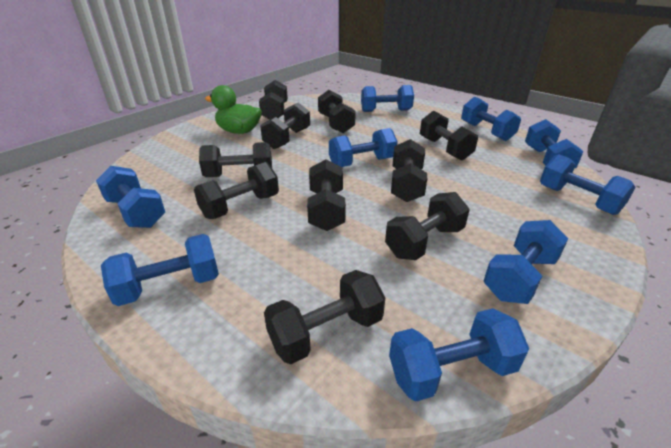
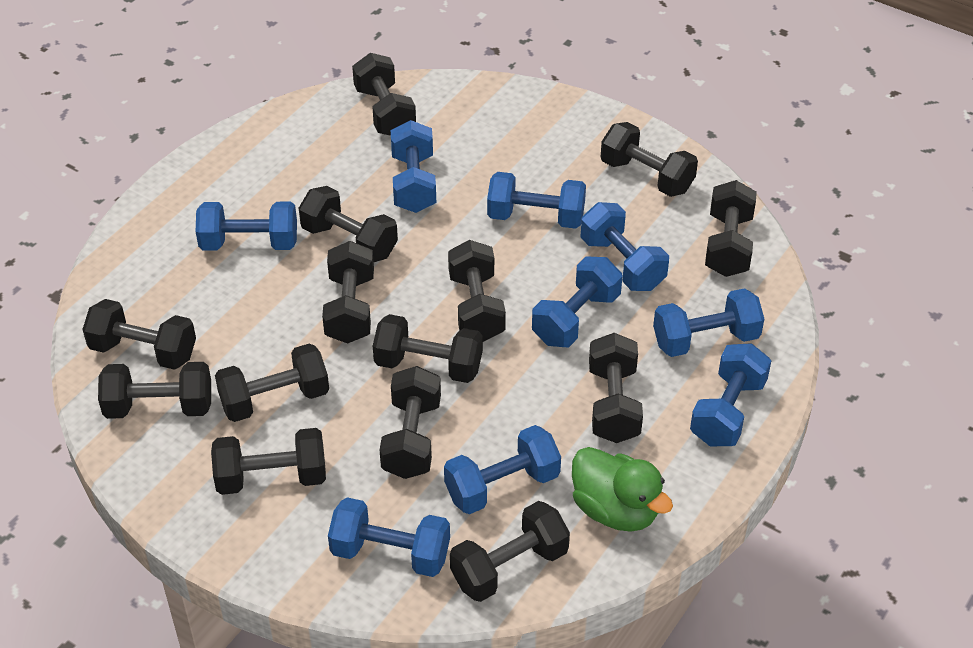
black dumbbell: 10 -> 14

